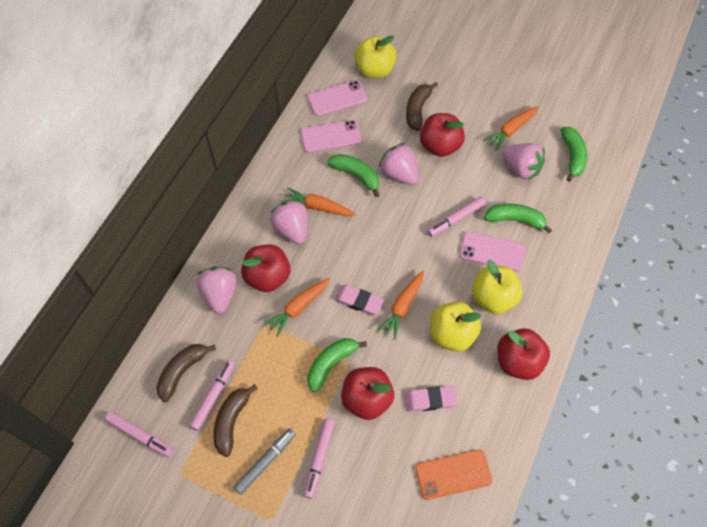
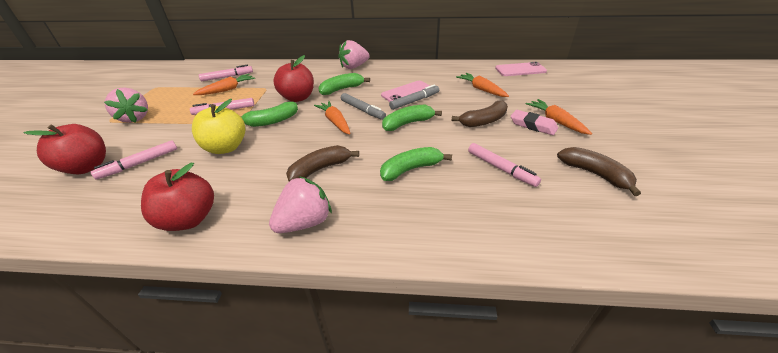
grey marker: 1 -> 2
orange phone: 1 -> 0
pink eraser: 2 -> 1
pink phone: 3 -> 2
pink strawberry: 4 -> 3
red apple: 4 -> 3
yellow apple: 3 -> 1

